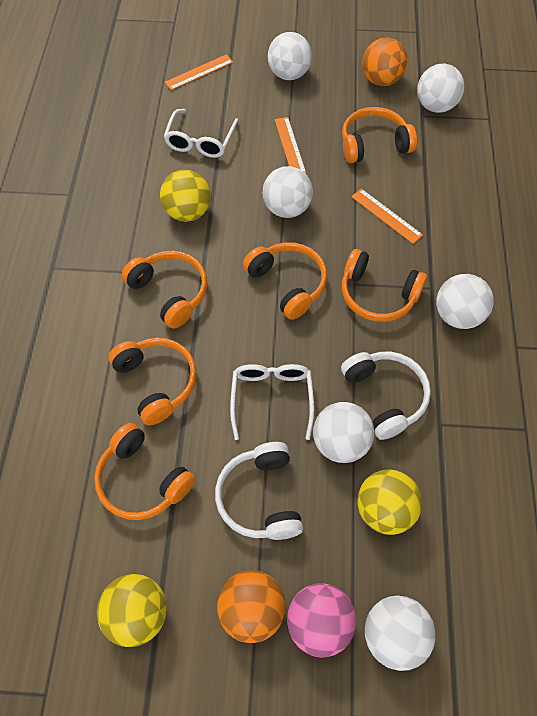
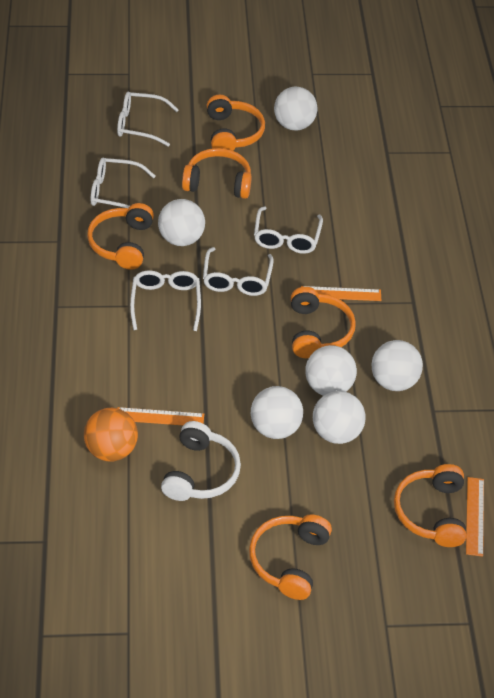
orange ball: 2 -> 1
pink ball: 1 -> 0
white glasses: 2 -> 5
white headphones: 2 -> 1
yellow ball: 3 -> 0

